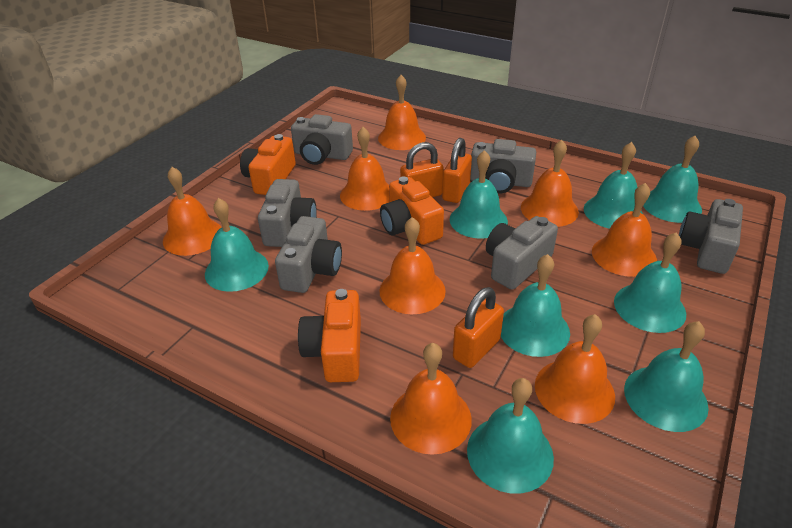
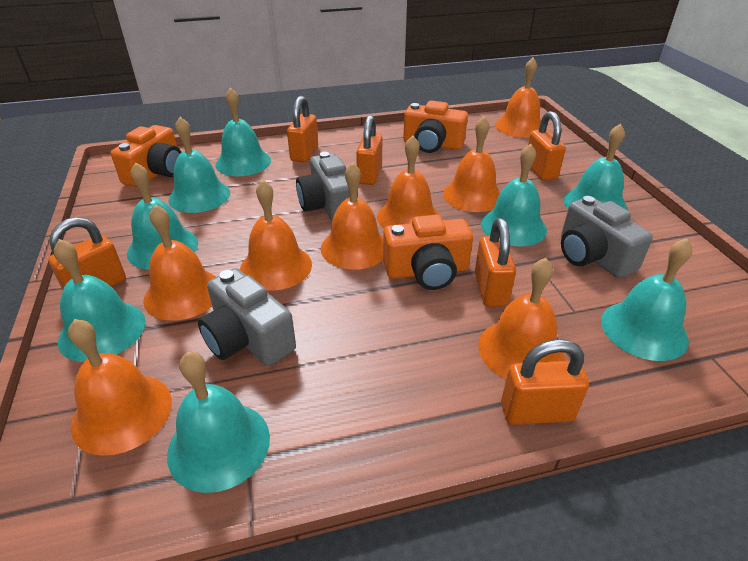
grey camera: 6 -> 3
orange padlock: 3 -> 6

